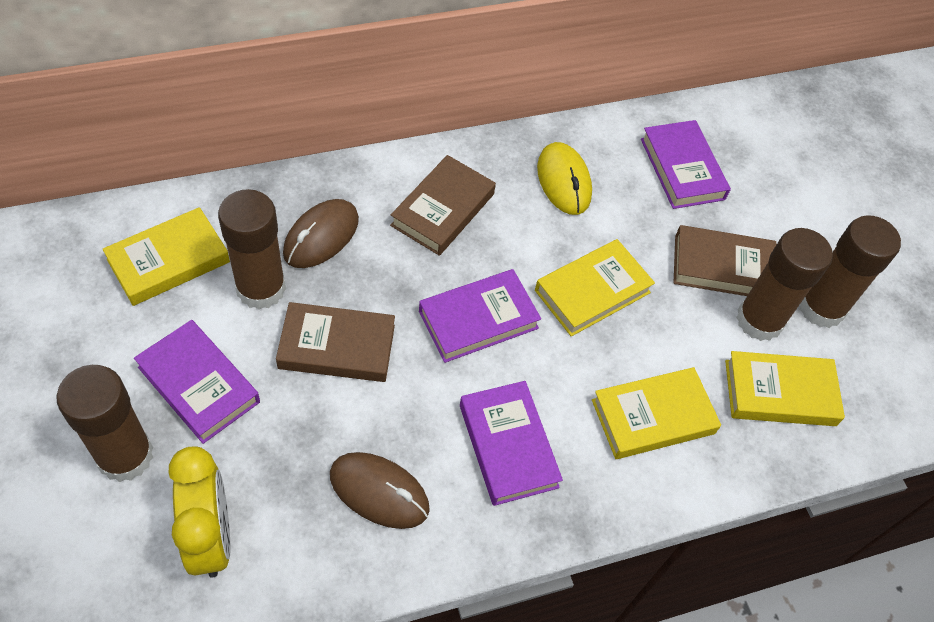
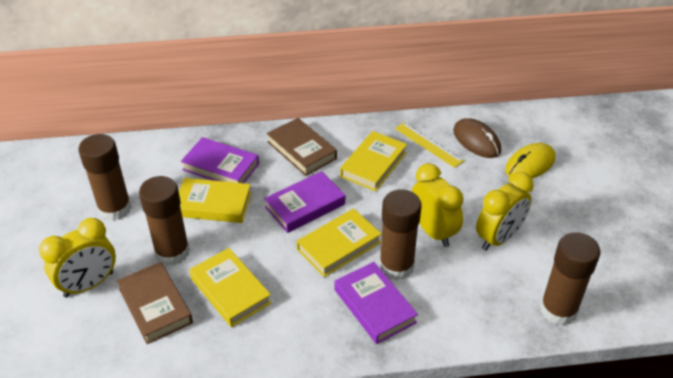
brown book: 3 -> 2
brown mouse: 2 -> 1
purple book: 4 -> 3
yellow clock: 1 -> 3
yellow ruler: 0 -> 1

